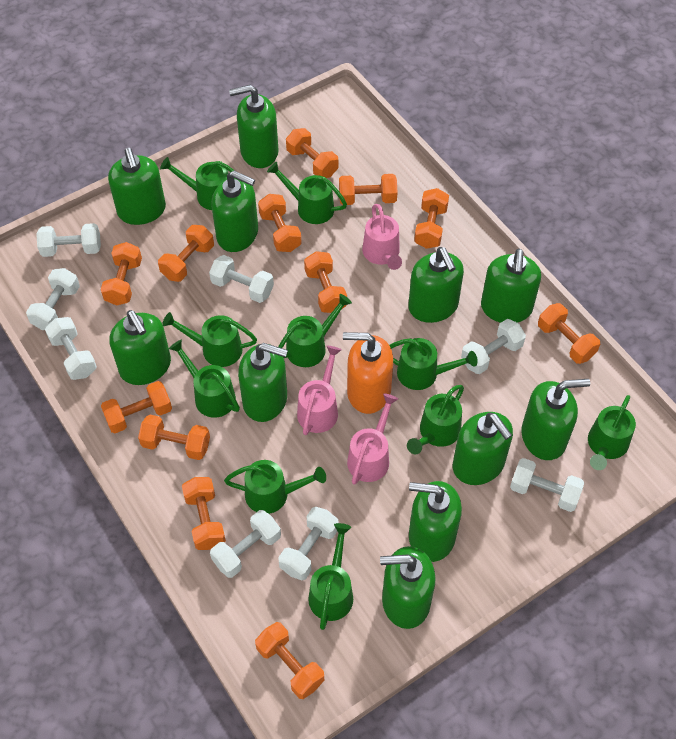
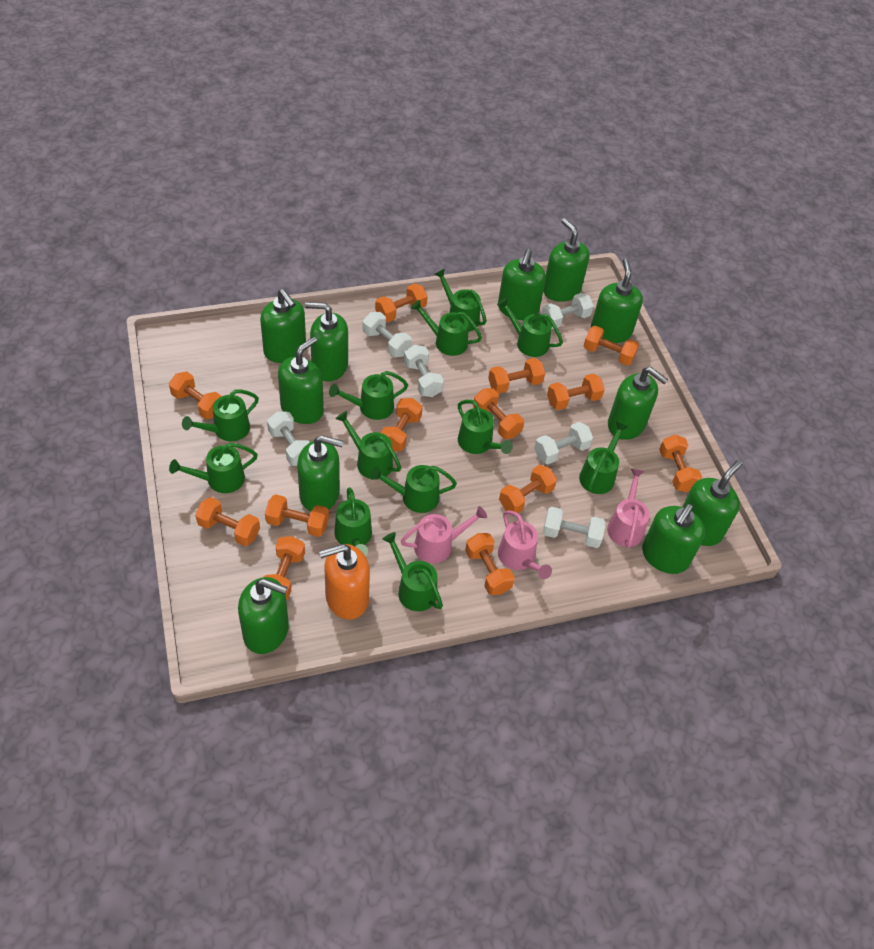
green watering can: 10 -> 12
orange dumbbell: 12 -> 13
white dumbbell: 8 -> 6

